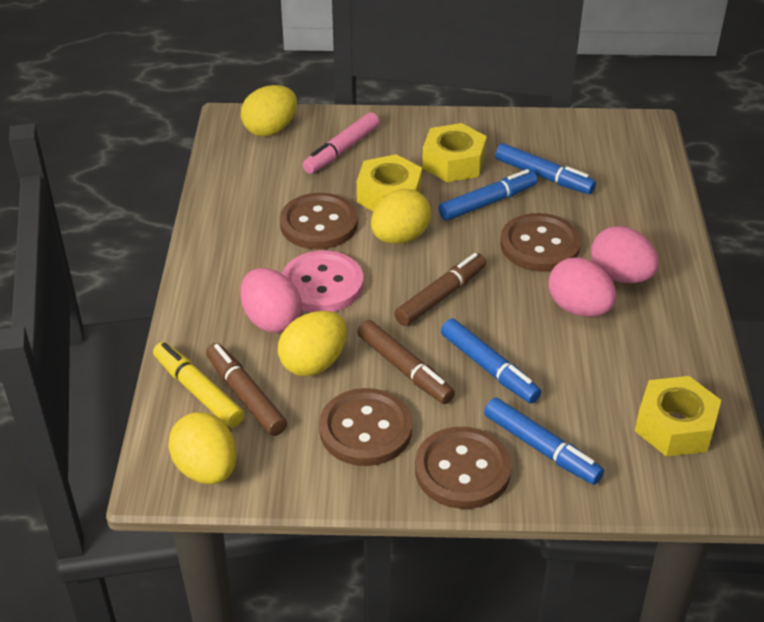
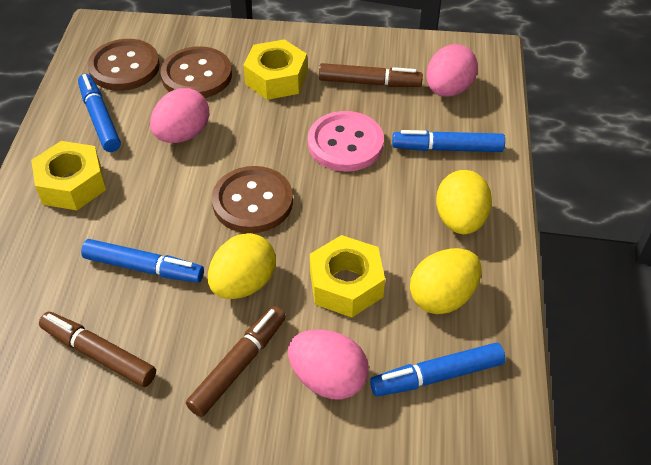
brown button: 4 -> 3
pink marker: 1 -> 0
yellow egg: 4 -> 3
yellow marker: 1 -> 0

